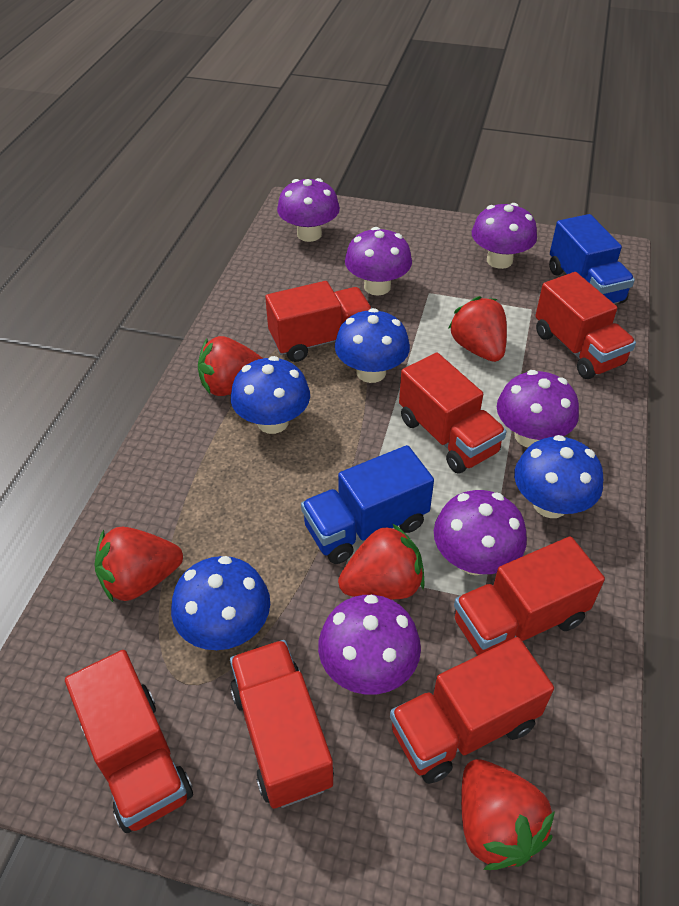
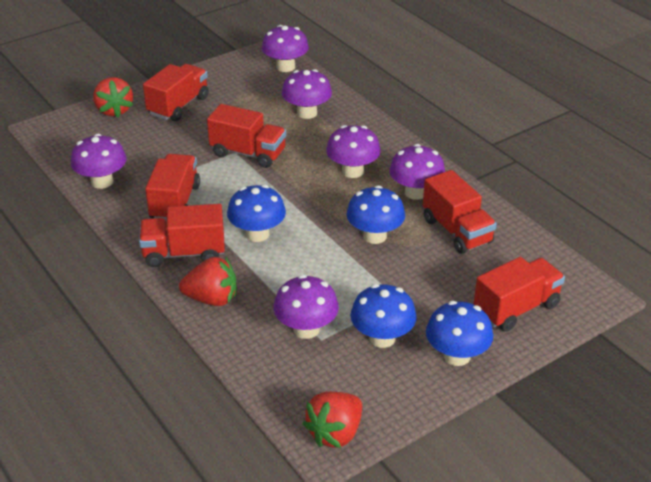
blue truck: 2 -> 0
red strawberry: 5 -> 3
red truck: 7 -> 6

